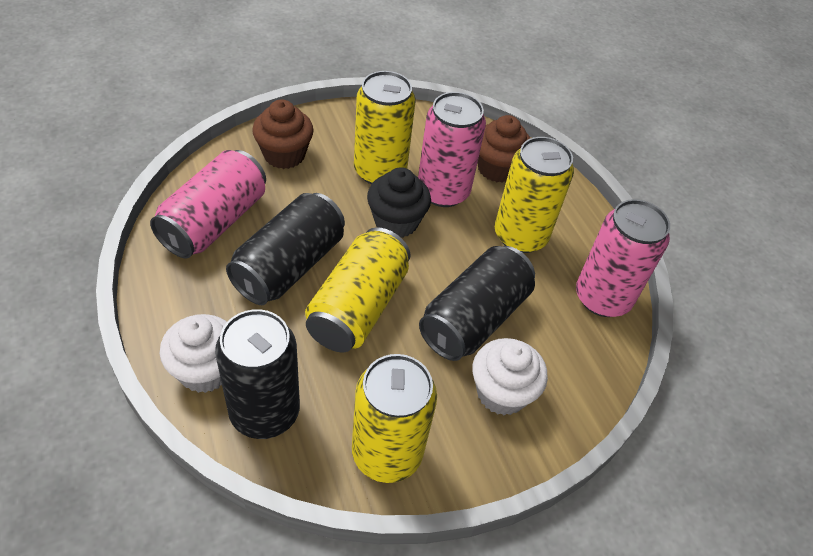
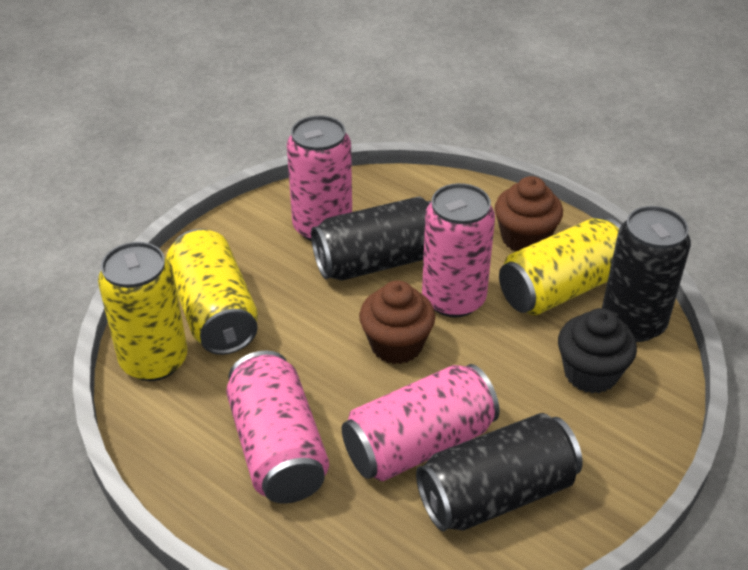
pink can: 3 -> 4
white cupcake: 2 -> 0
yellow can: 4 -> 3

